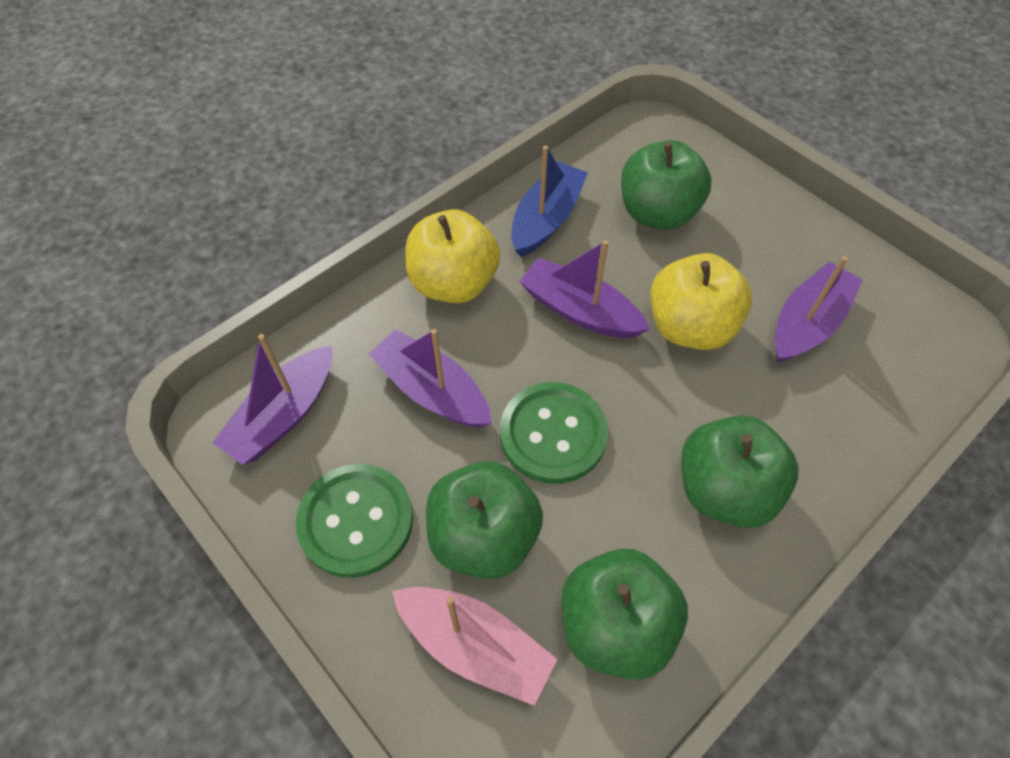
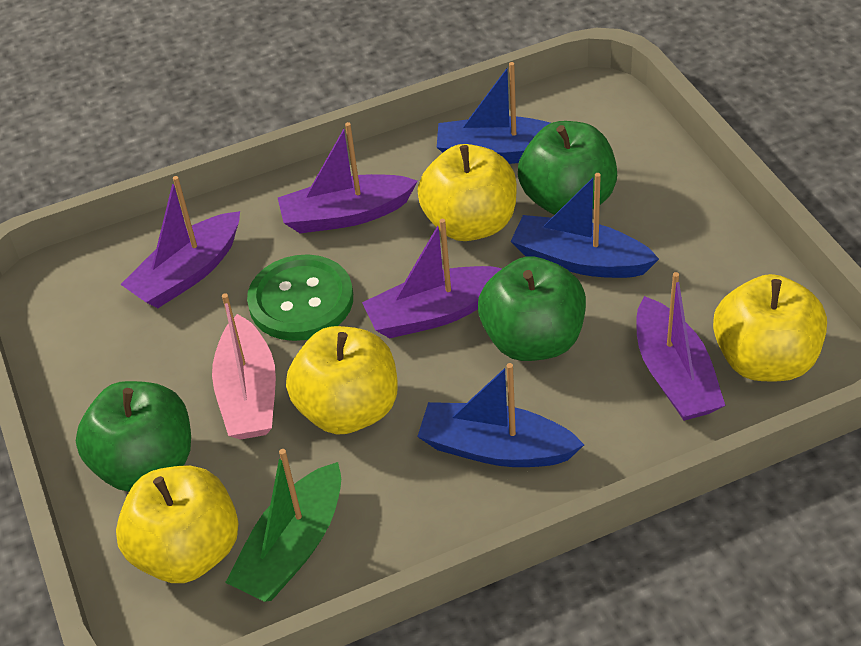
blue boat: 1 -> 3
green apple: 4 -> 3
green boat: 0 -> 1
green button: 2 -> 1
yellow apple: 2 -> 4

